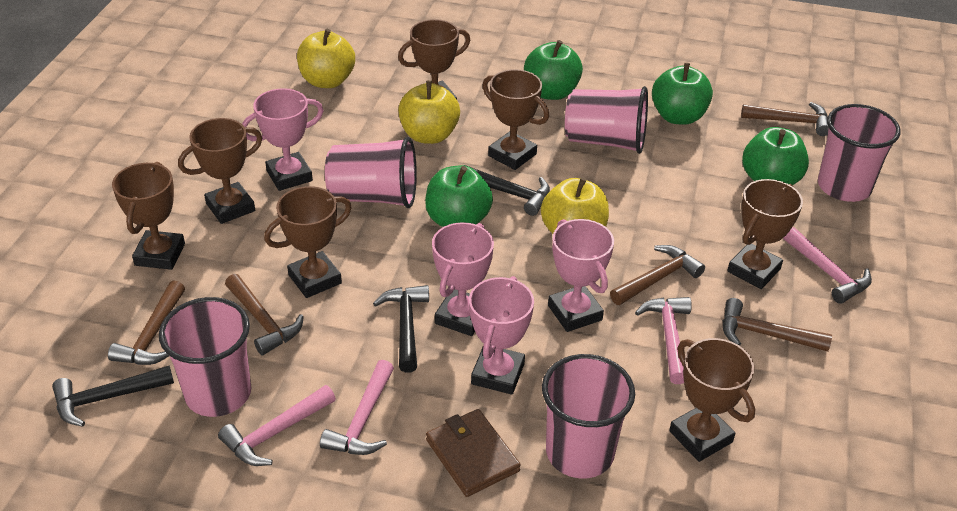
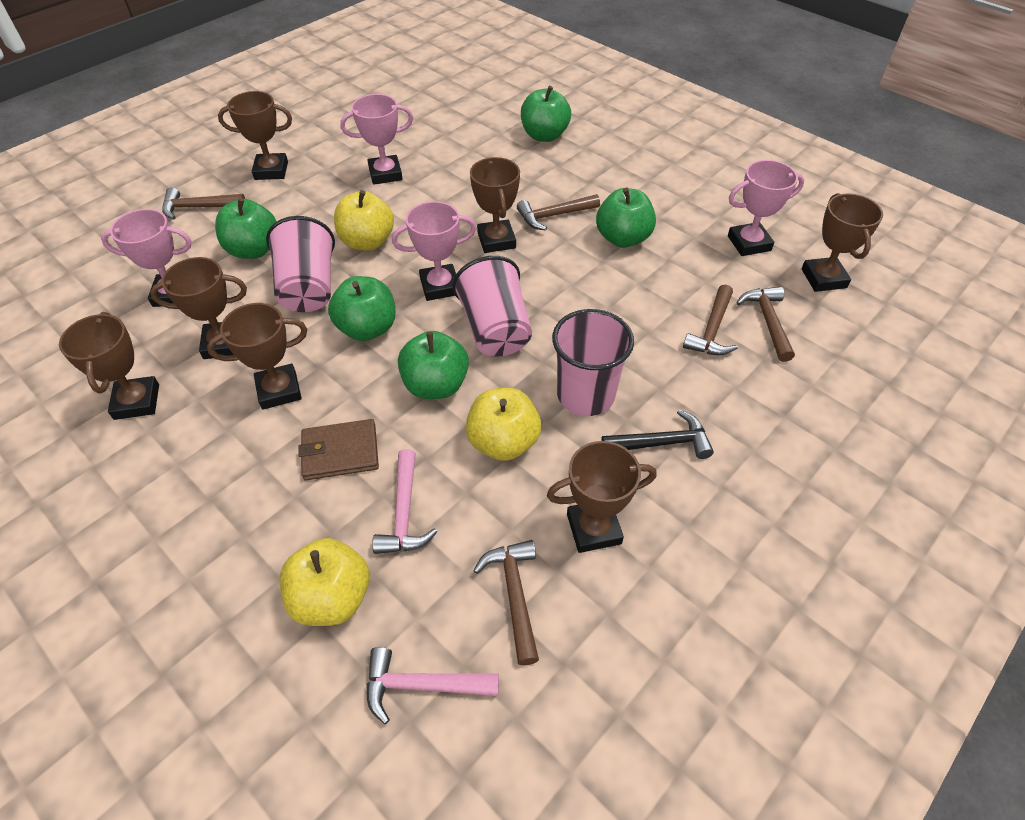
black hammer: 3 -> 1
green apple: 4 -> 5
pink cup: 5 -> 3
pink hammer: 4 -> 2

